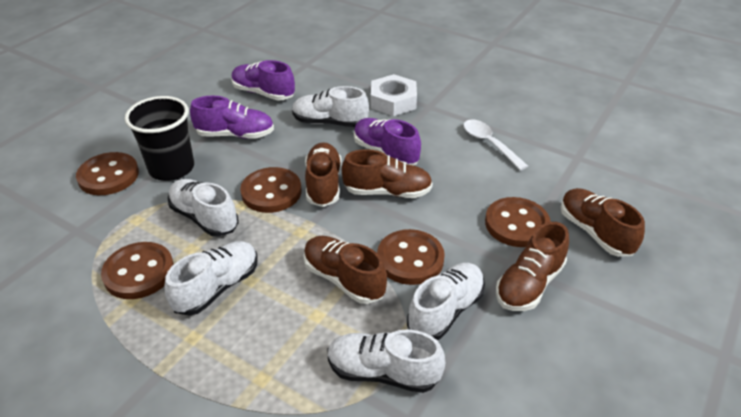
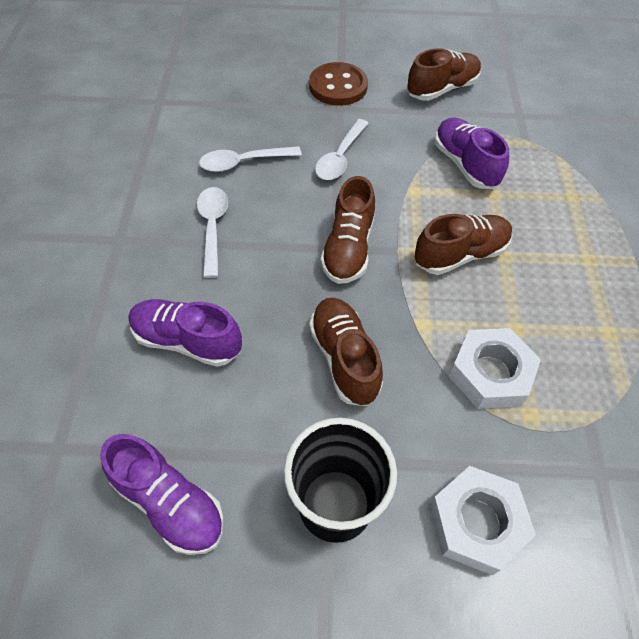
brown button: 5 -> 1
brown shoe: 5 -> 4
white nut: 1 -> 2
white shoe: 5 -> 0
white spoon: 1 -> 3

